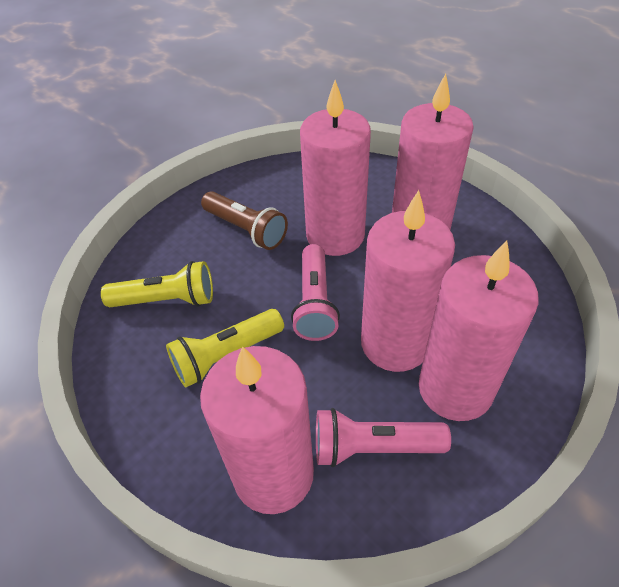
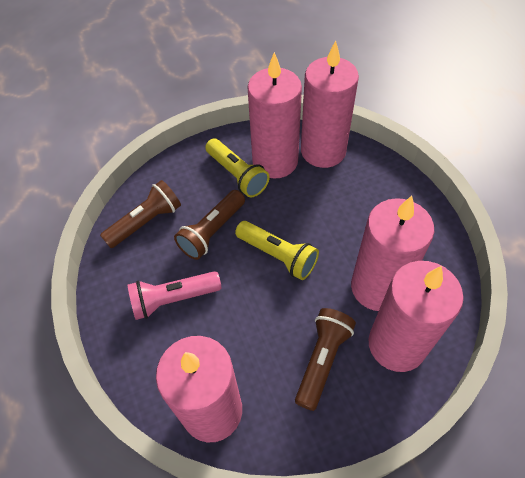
brown flashlight: 1 -> 3
pink flashlight: 2 -> 1

